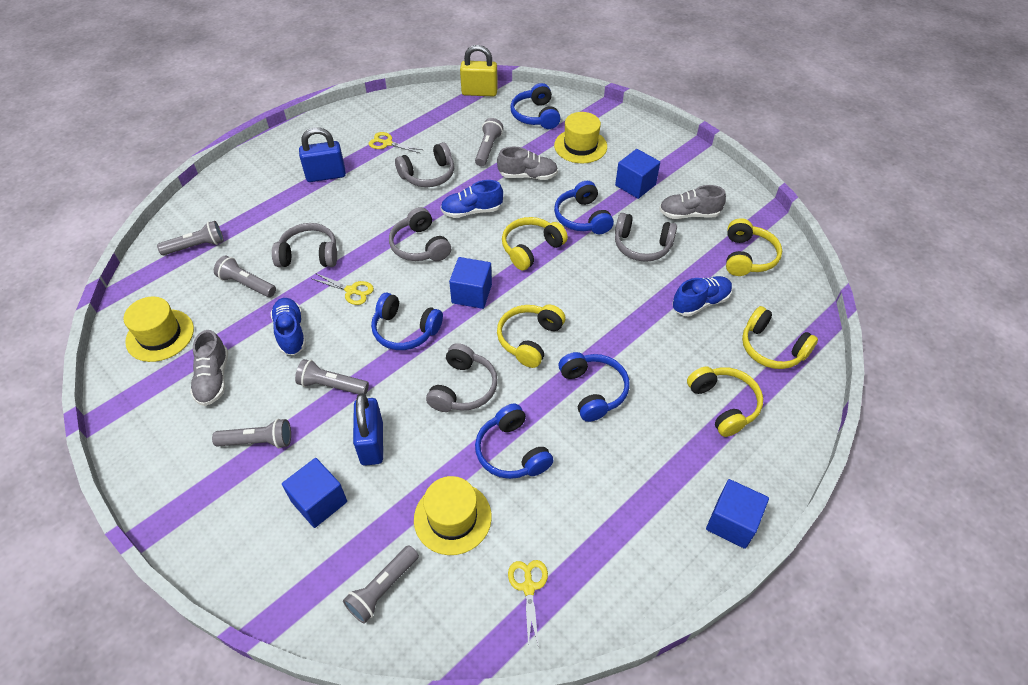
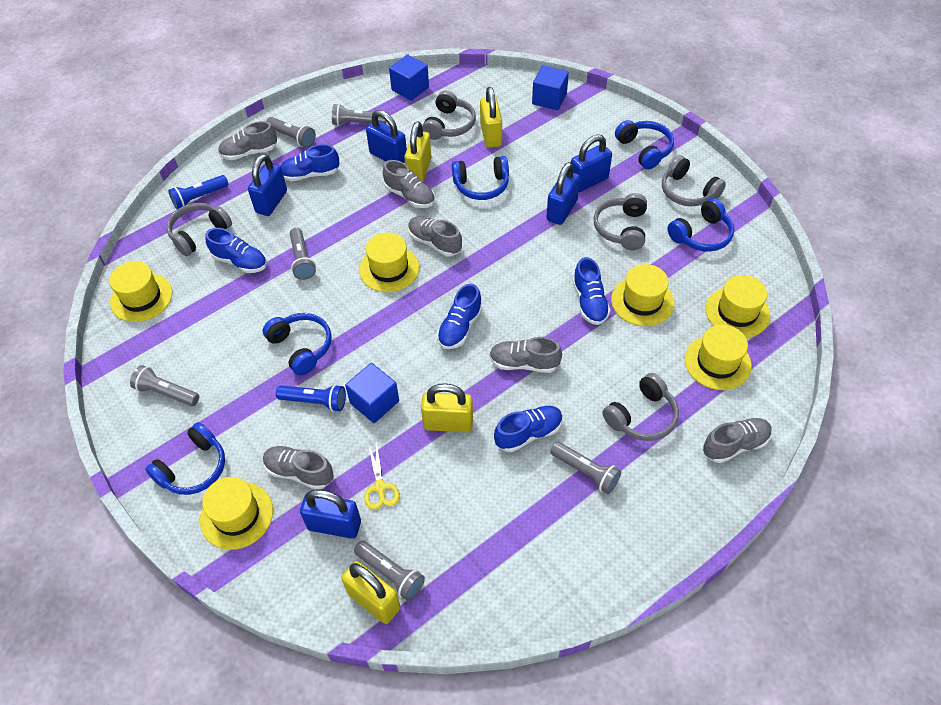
blue cube: 4 -> 3
blue flashlight: 0 -> 2
blue padlock: 2 -> 5
blue shoe: 3 -> 5
grey shoe: 3 -> 6
yellow hat: 3 -> 6
yellow headphones: 5 -> 0
yellow padlock: 1 -> 4
yellow scissors: 3 -> 1

